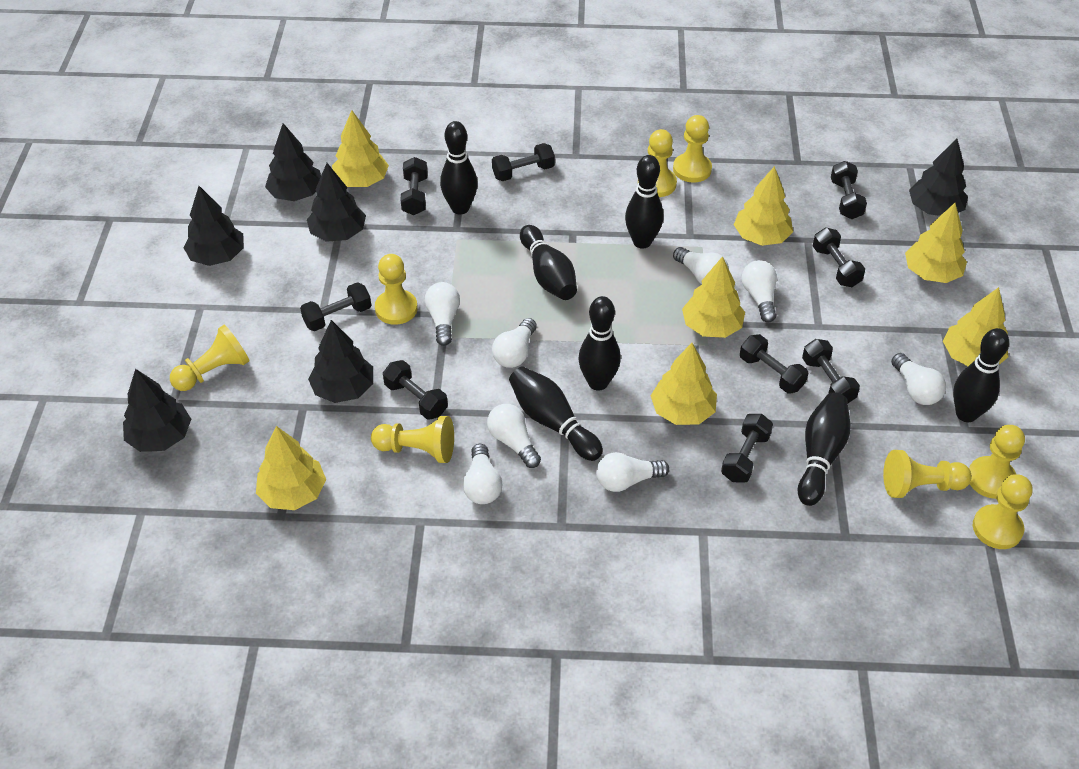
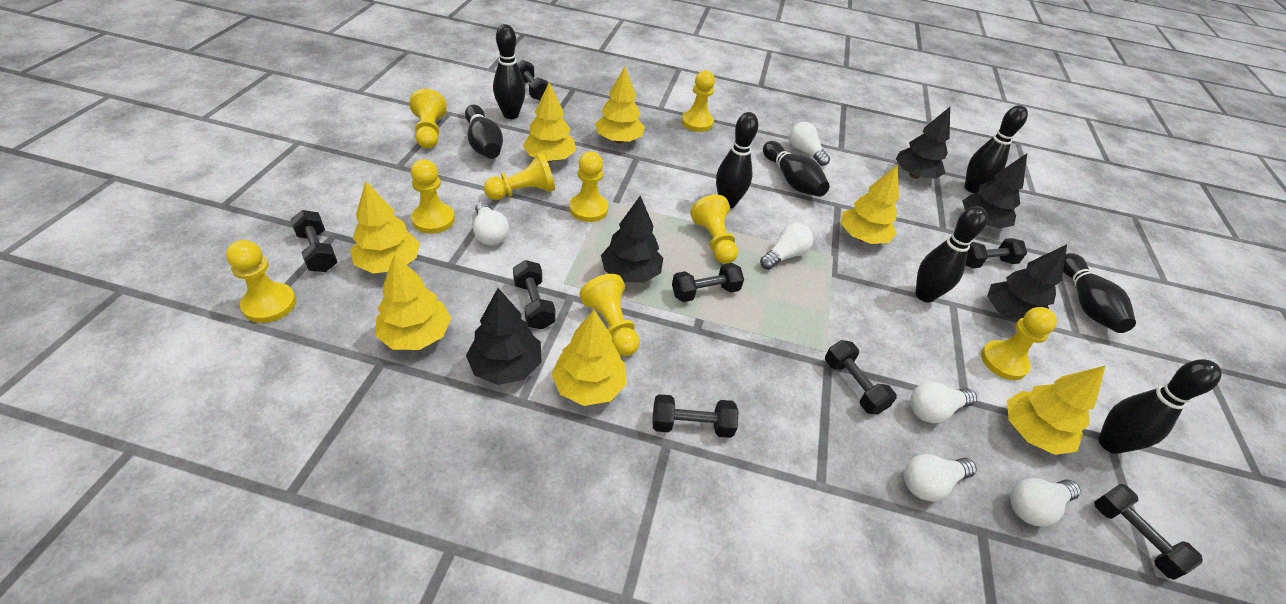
black bowling pin: 7 -> 8
black dumbbell: 9 -> 8
black tree: 6 -> 5
white light bulb: 8 -> 6
yellow pawn: 8 -> 9

